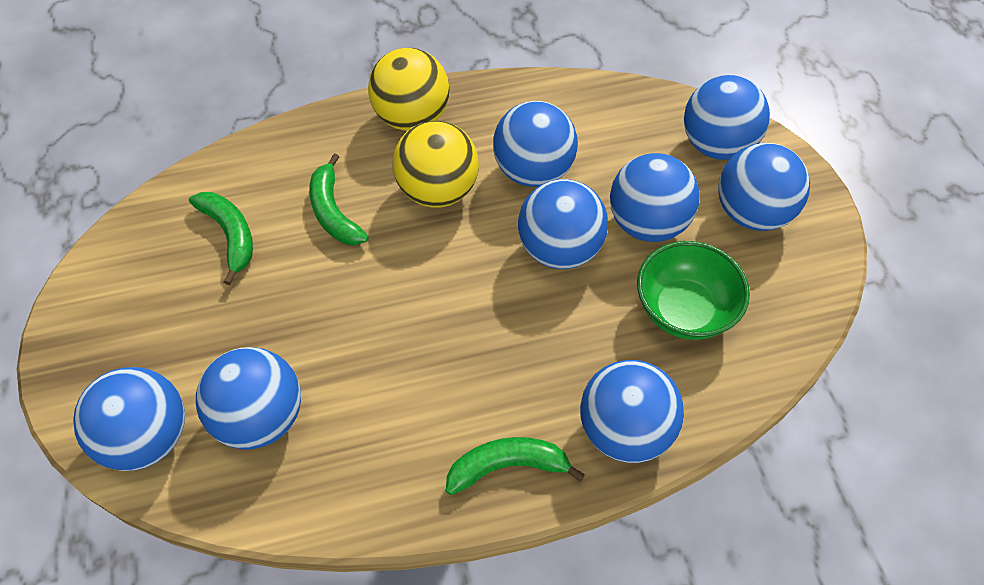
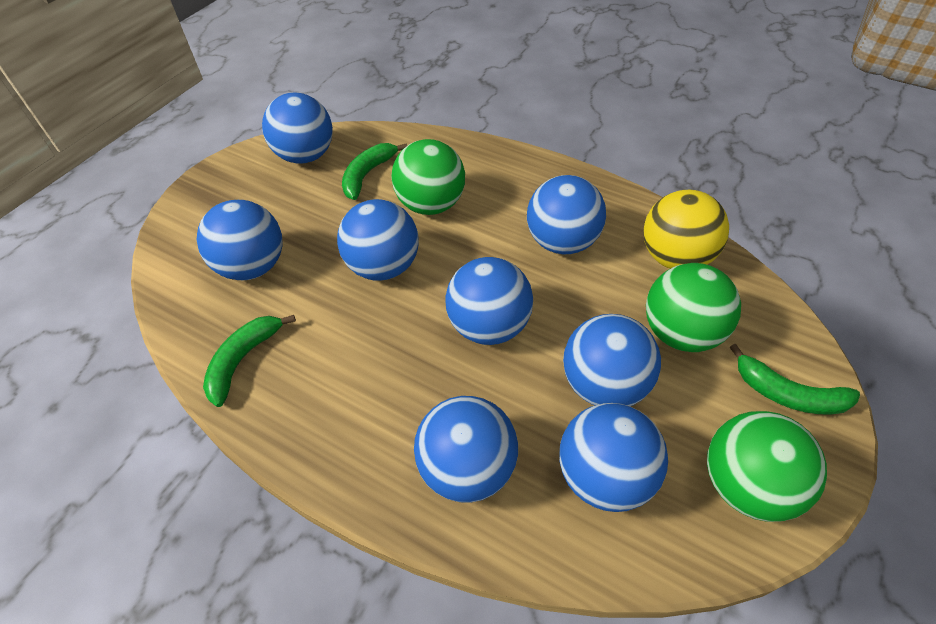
green ball: 0 -> 3
green bowl: 1 -> 0
yellow ball: 2 -> 1

